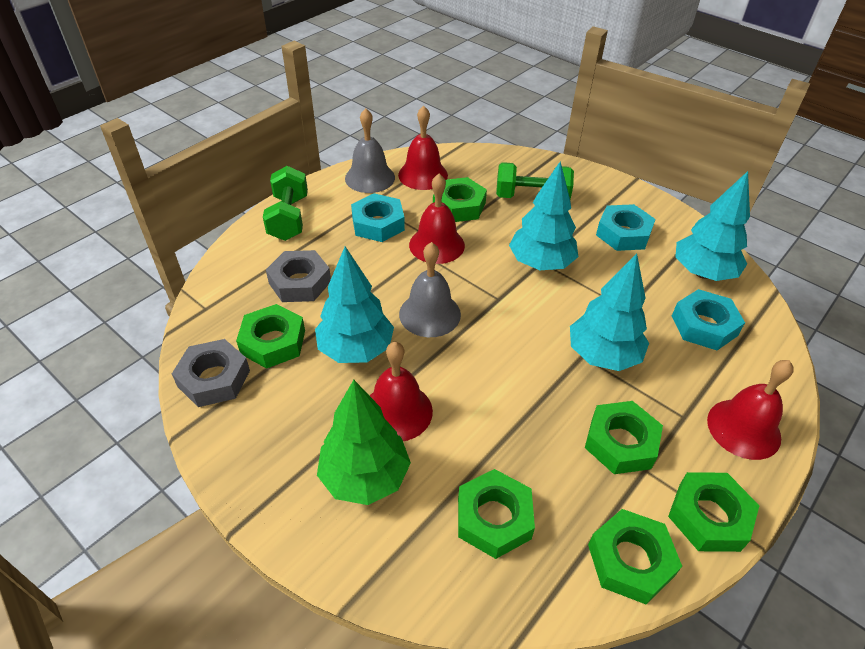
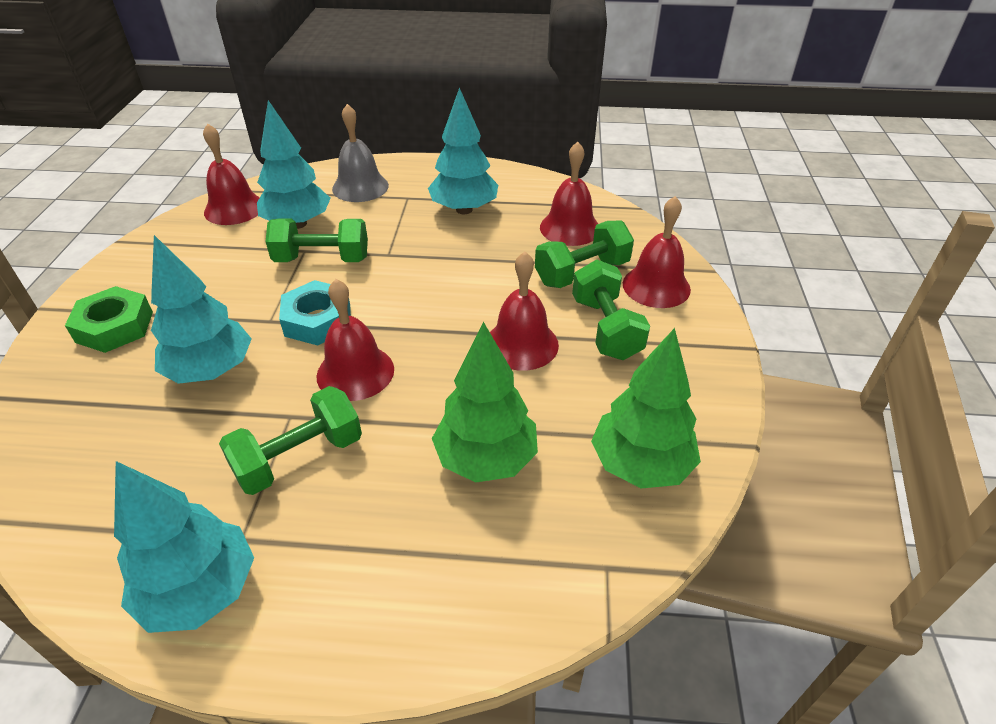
green dumbbell: 2 -> 4
green nut: 6 -> 1
green tree: 1 -> 2
grey bell: 2 -> 1
grey nut: 2 -> 0
red bell: 4 -> 5
turquoise nut: 3 -> 1

